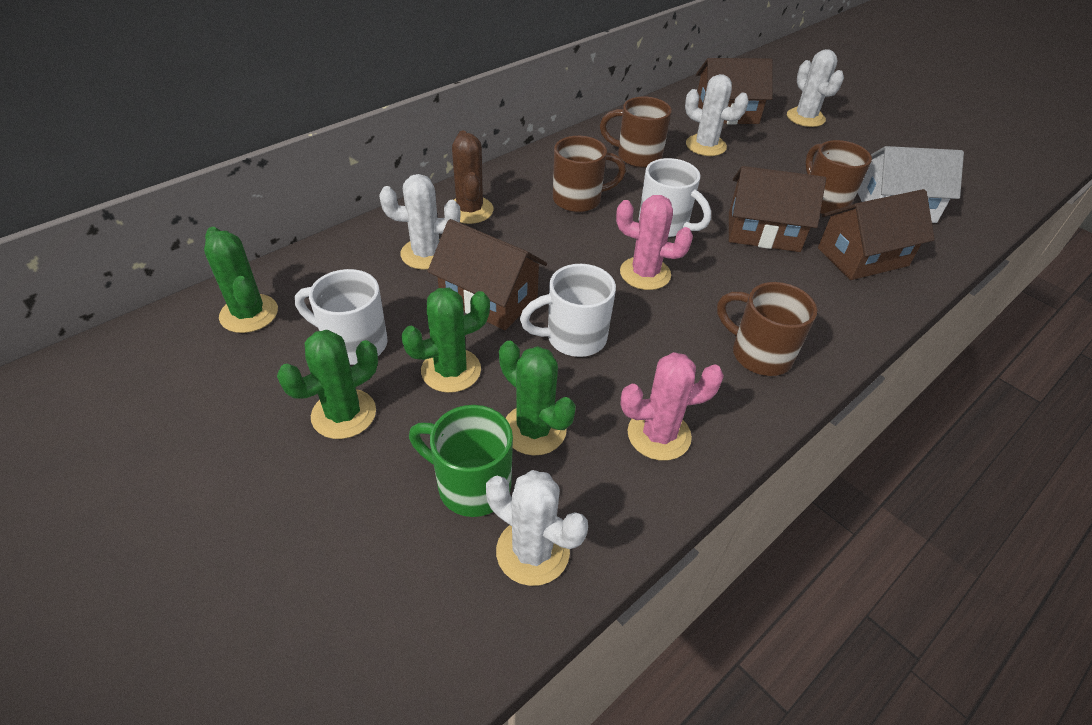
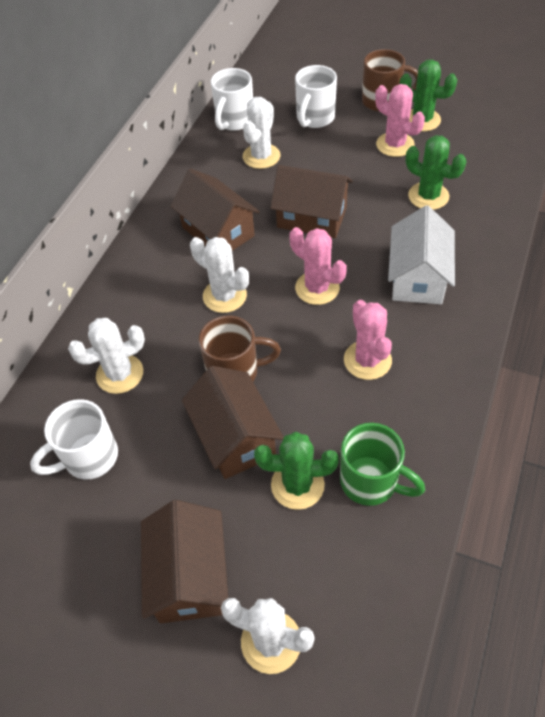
brown cactus: 1 -> 0
brown mug: 4 -> 2
green cactus: 4 -> 3
pink cactus: 2 -> 3

